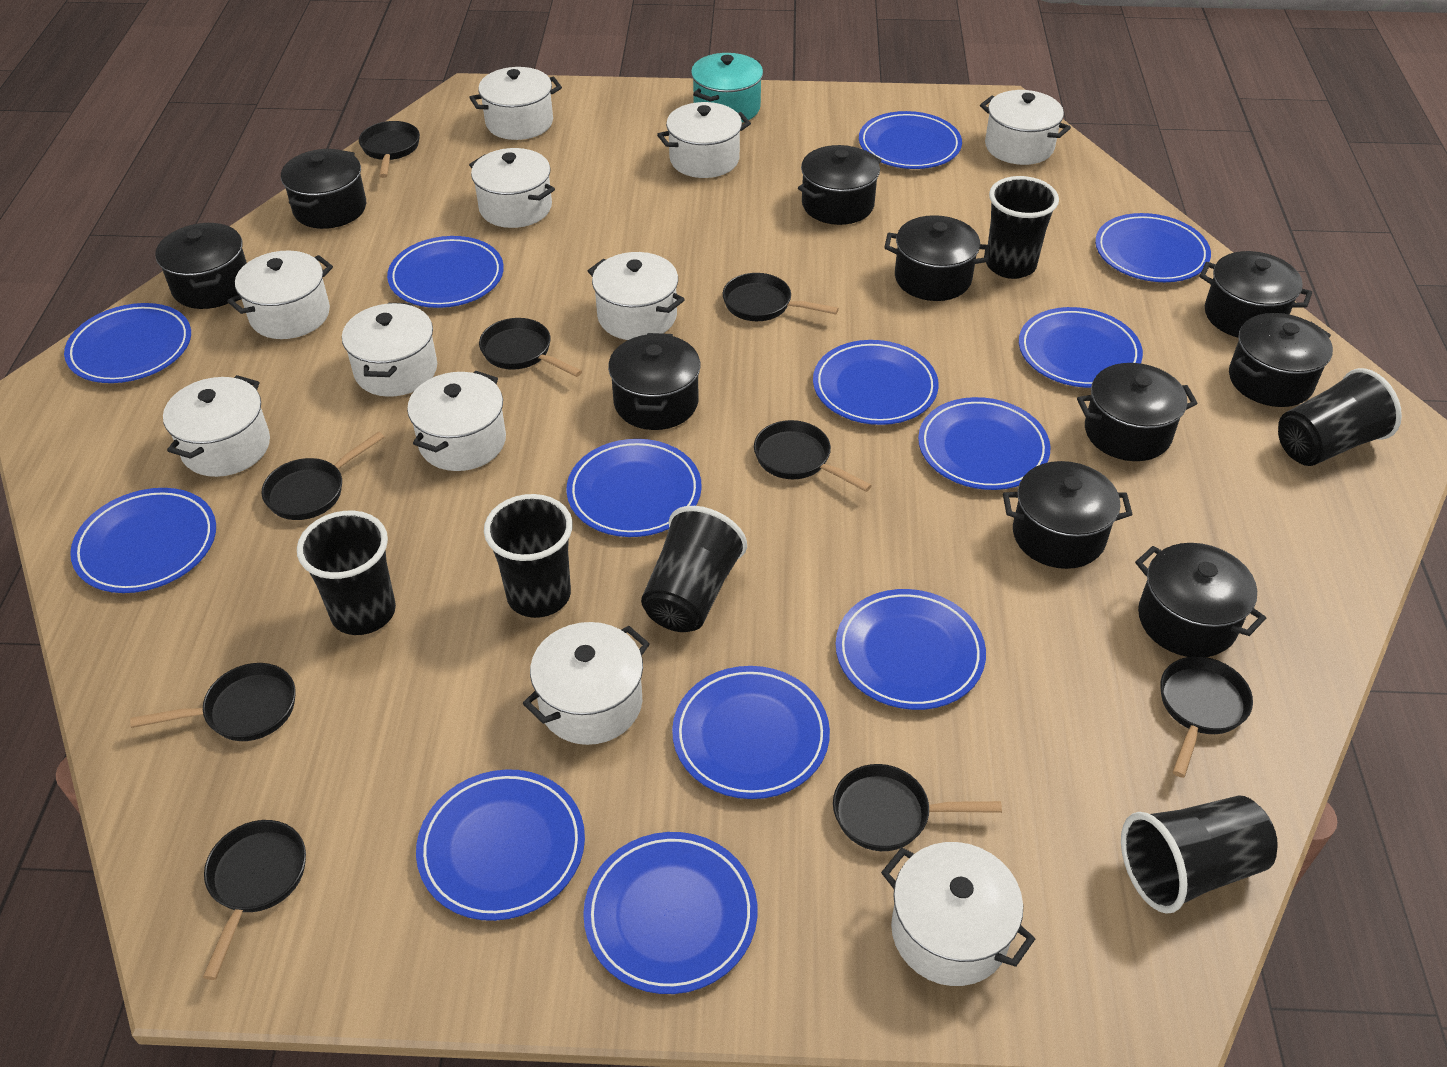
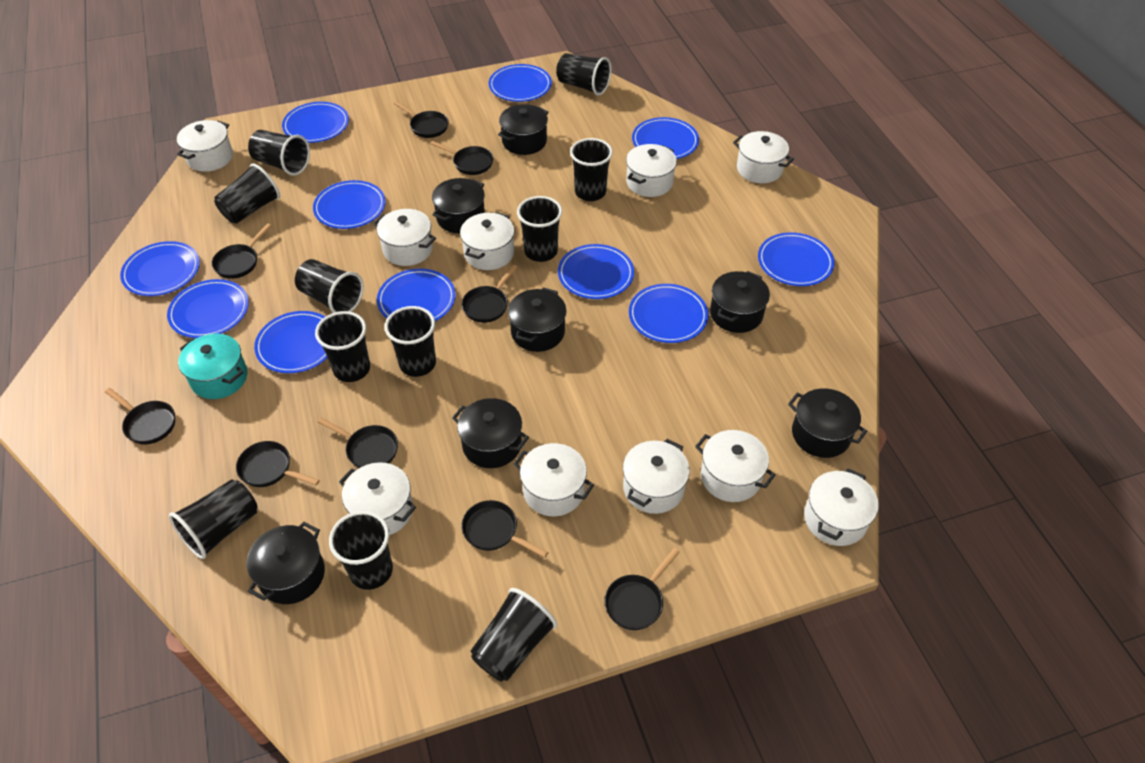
black cup: 6 -> 11
black pot: 10 -> 7
blue plate: 13 -> 11
white pot: 11 -> 10

